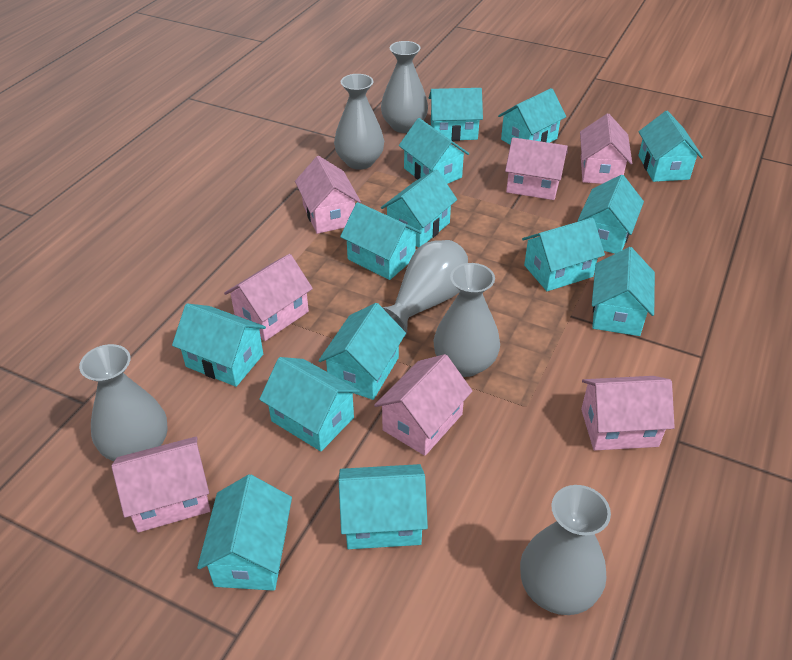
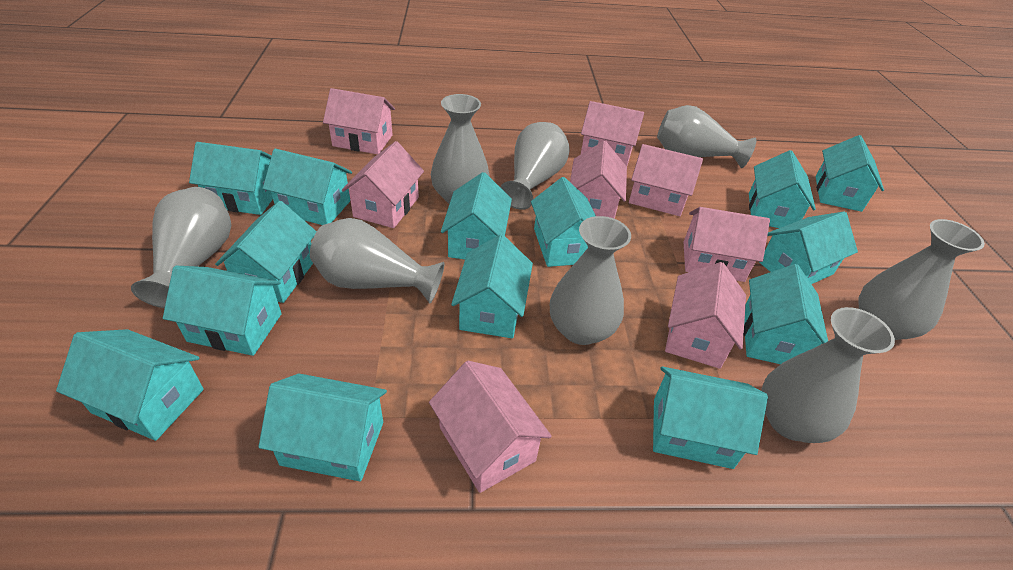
grey vase: 6 -> 8
pink house: 7 -> 8

